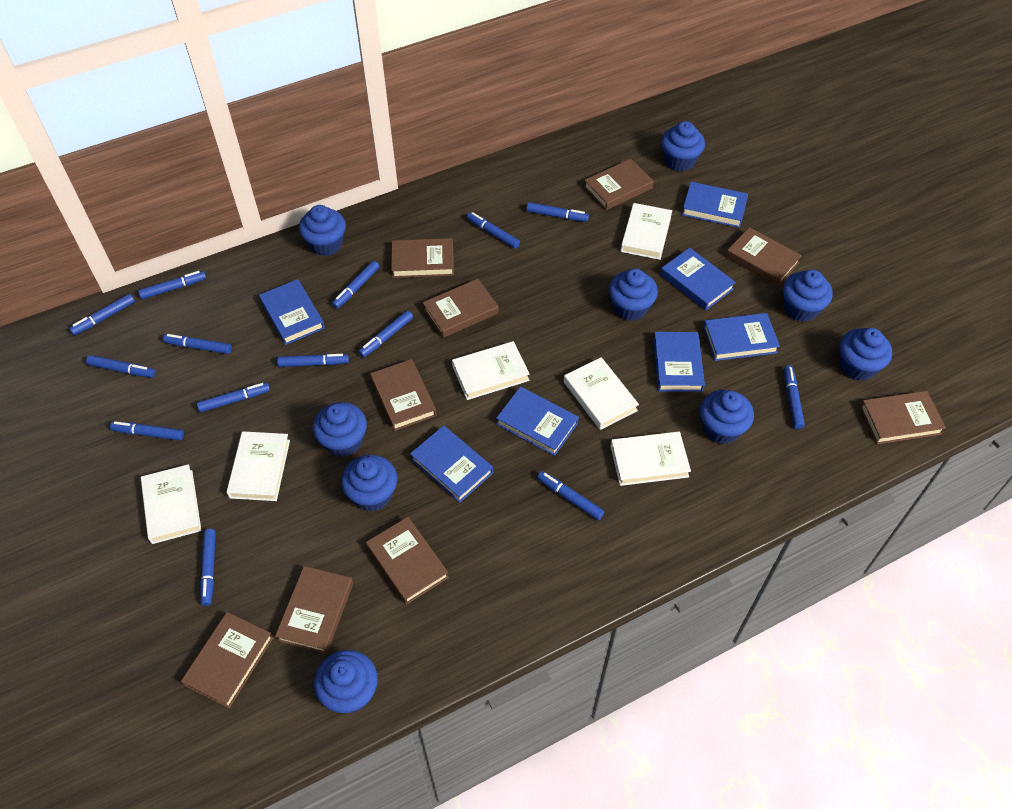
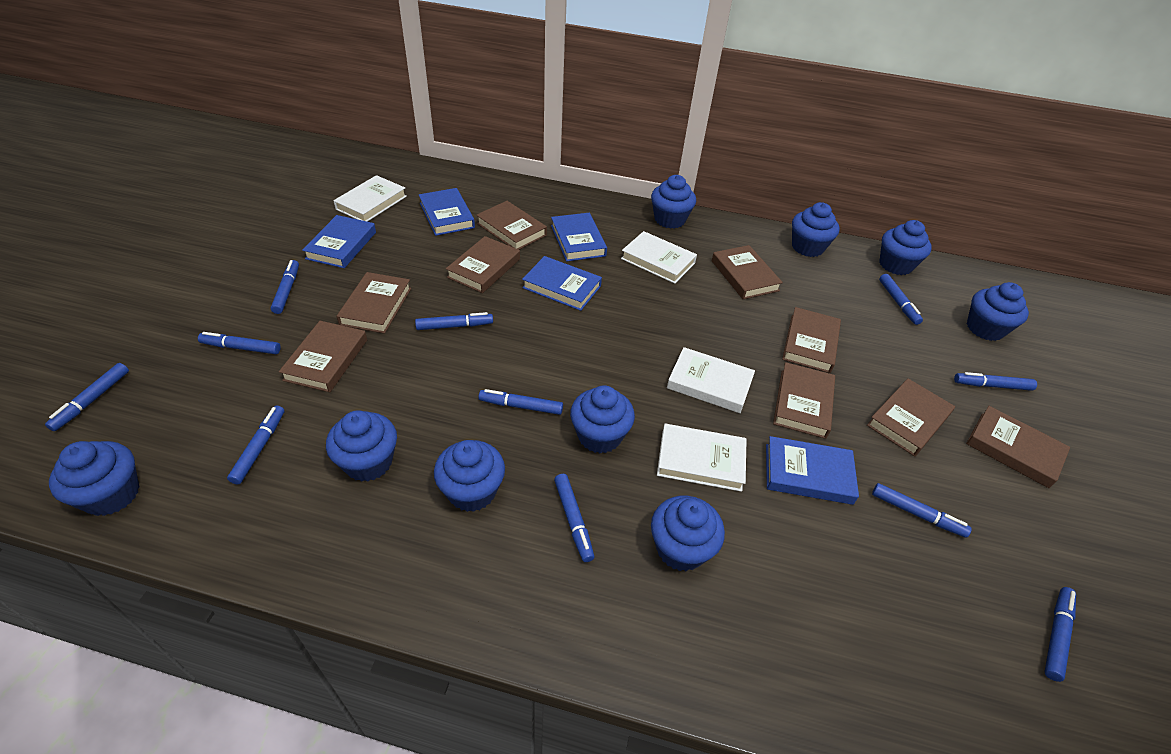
blue book: 7 -> 5
blue marker: 14 -> 11
white book: 6 -> 4

